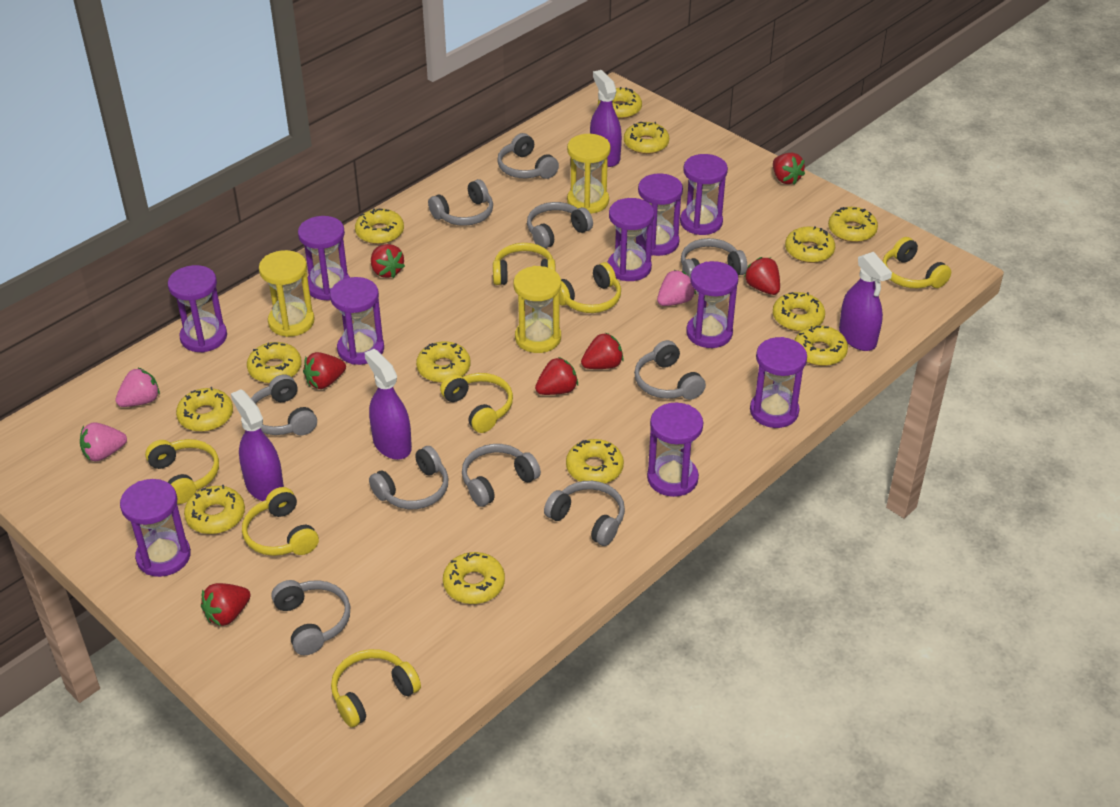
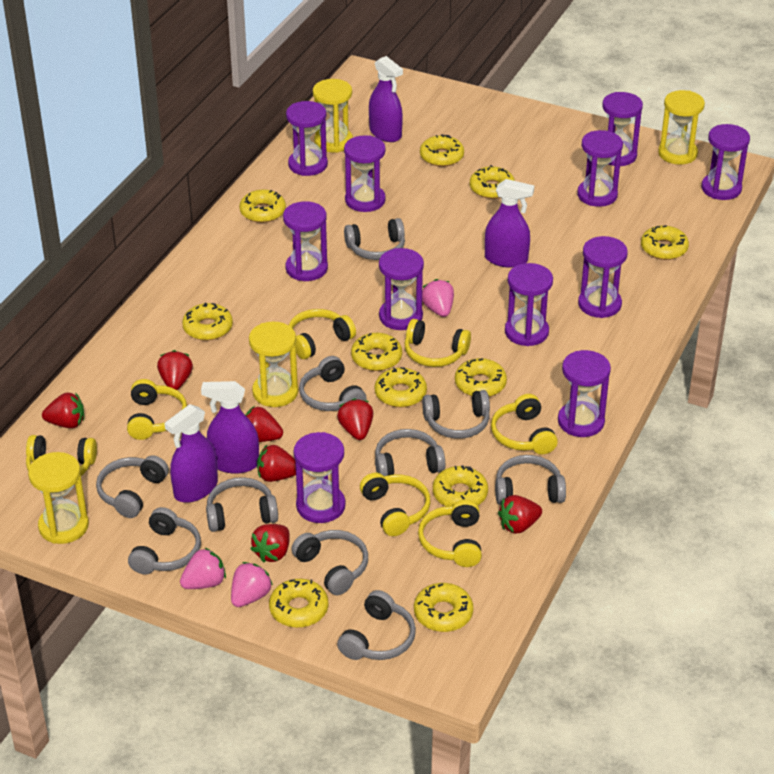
purple hourglass: 10 -> 11
yellow donut: 13 -> 11
yellow hourglass: 3 -> 4

